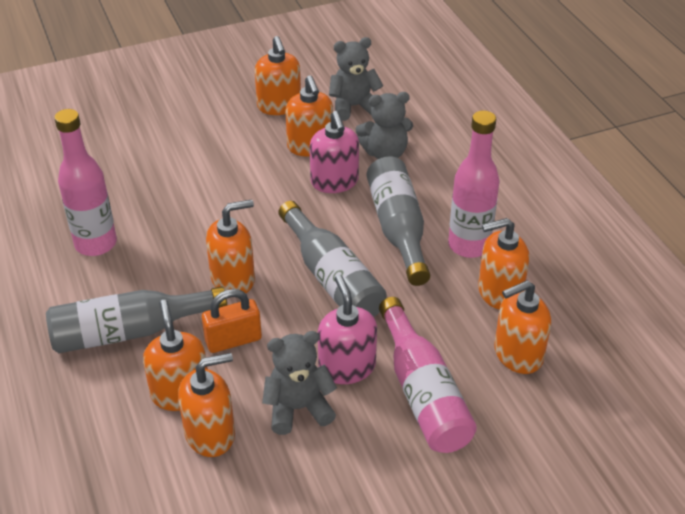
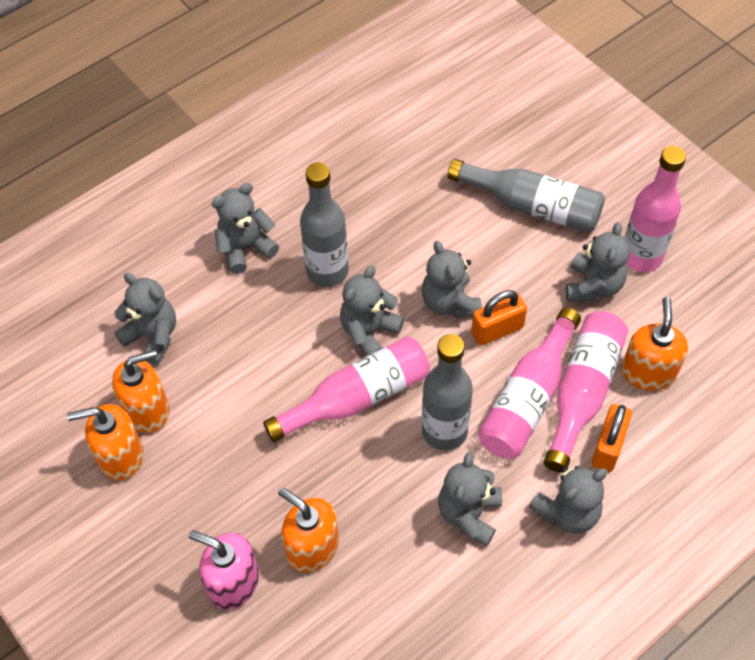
grey teddy bear: 3 -> 7
orange padlock: 1 -> 2
orange soap dispenser: 7 -> 4
pink bottle: 3 -> 4
pink soap dispenser: 2 -> 1

